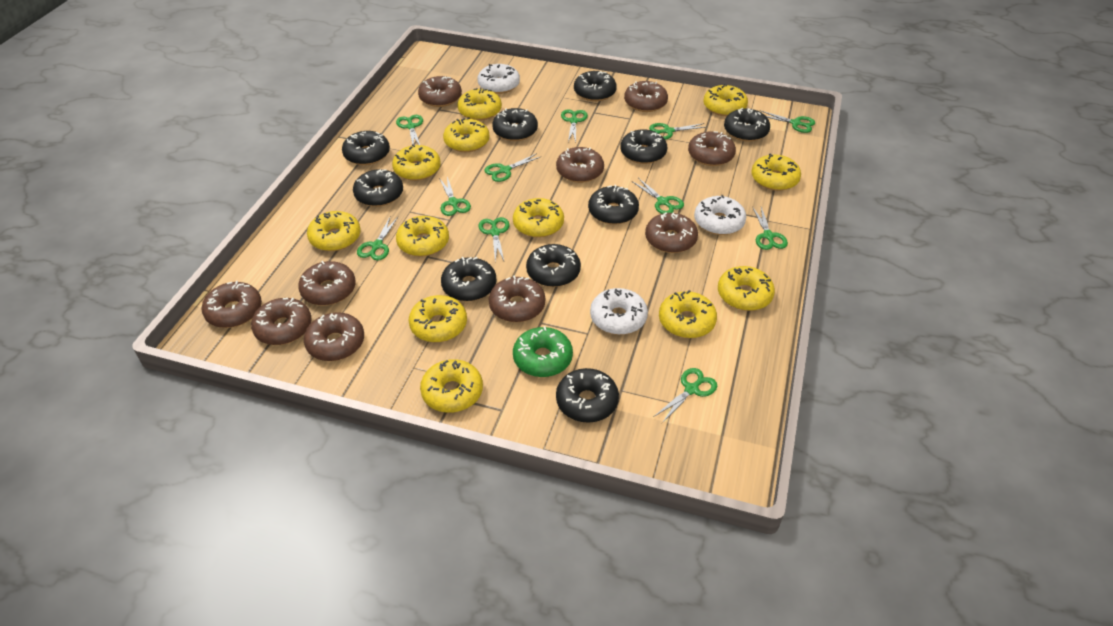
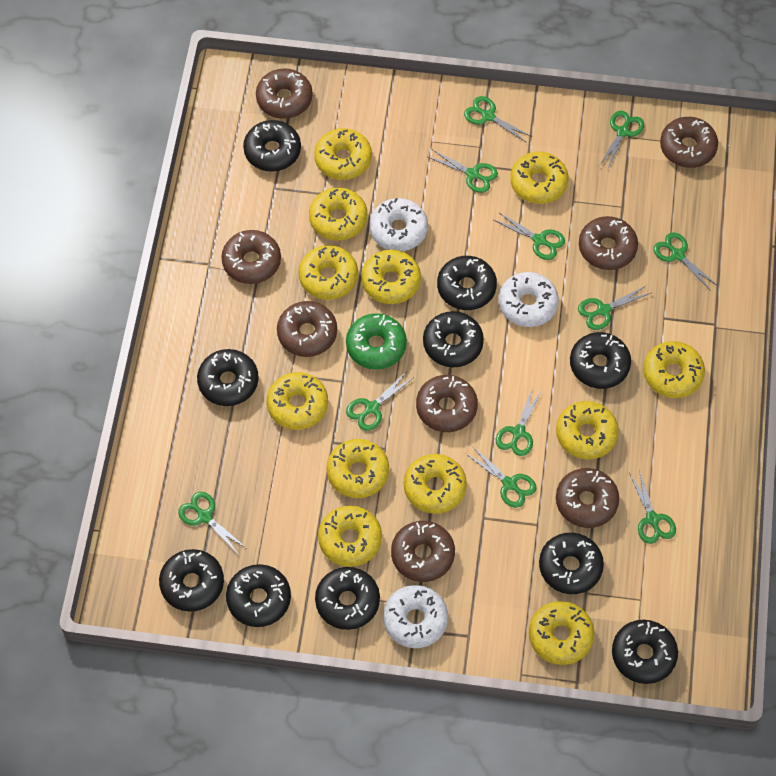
brown donut: 10 -> 8

